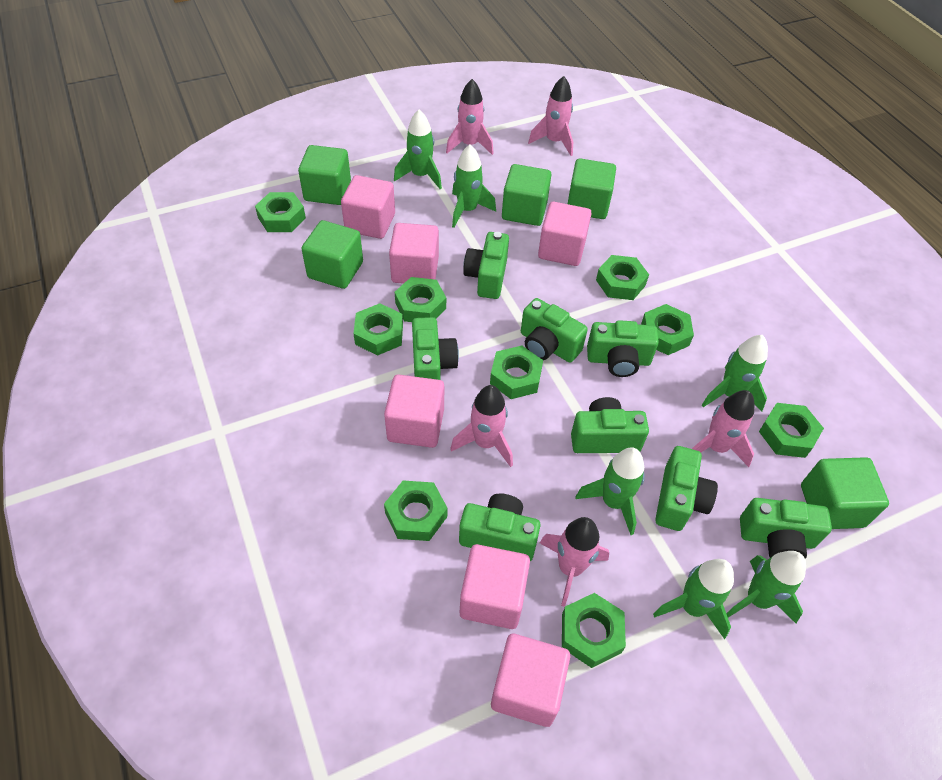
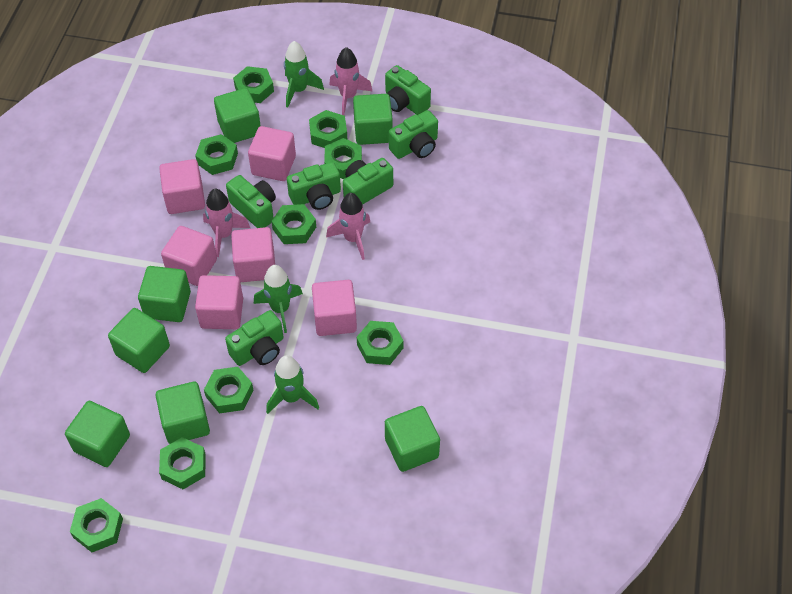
green camera: 8 -> 6
green cube: 5 -> 7
green rocket: 6 -> 3
pink rocket: 5 -> 3

